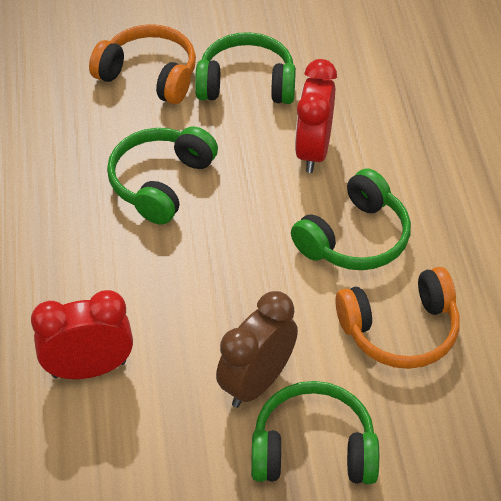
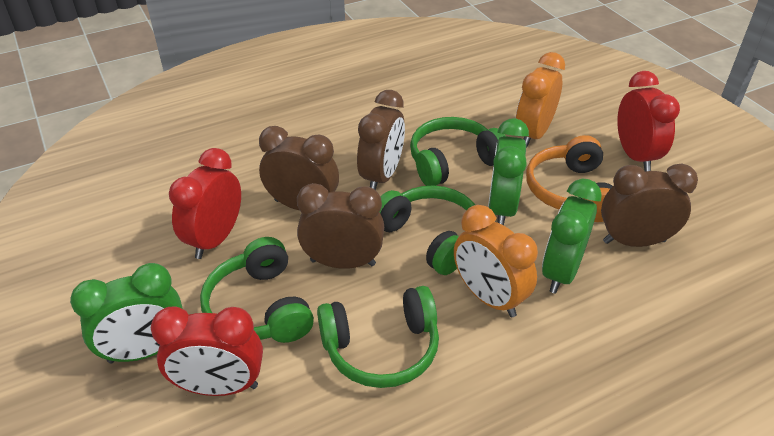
brown clock: 1 -> 4
green clock: 0 -> 3
orange clock: 0 -> 2
orange headphones: 2 -> 1
red clock: 2 -> 3

